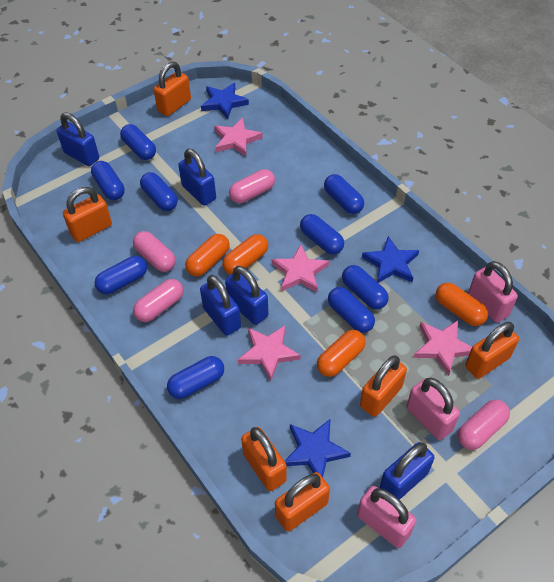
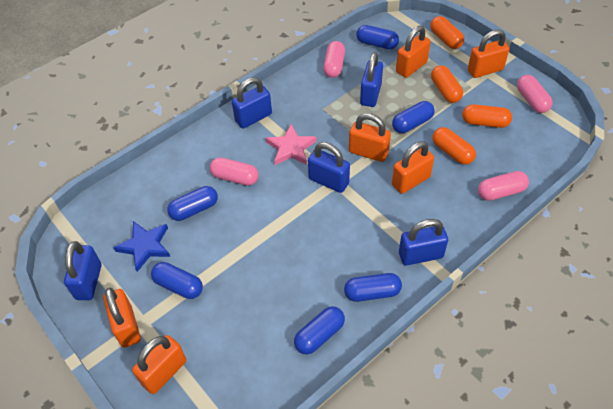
blue capsule: 9 -> 6
blue star: 3 -> 1
pink padlock: 3 -> 0
pink star: 4 -> 1

